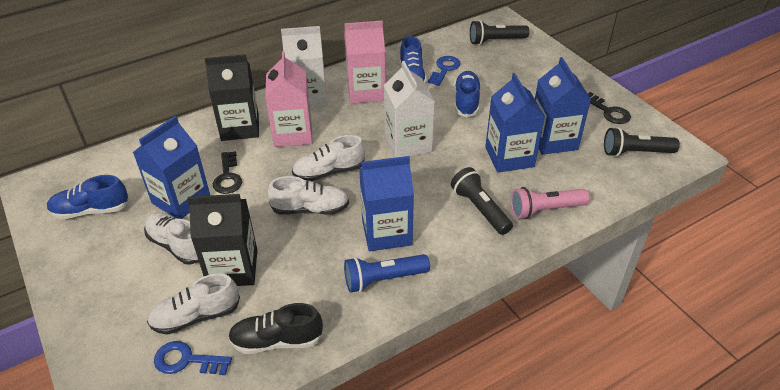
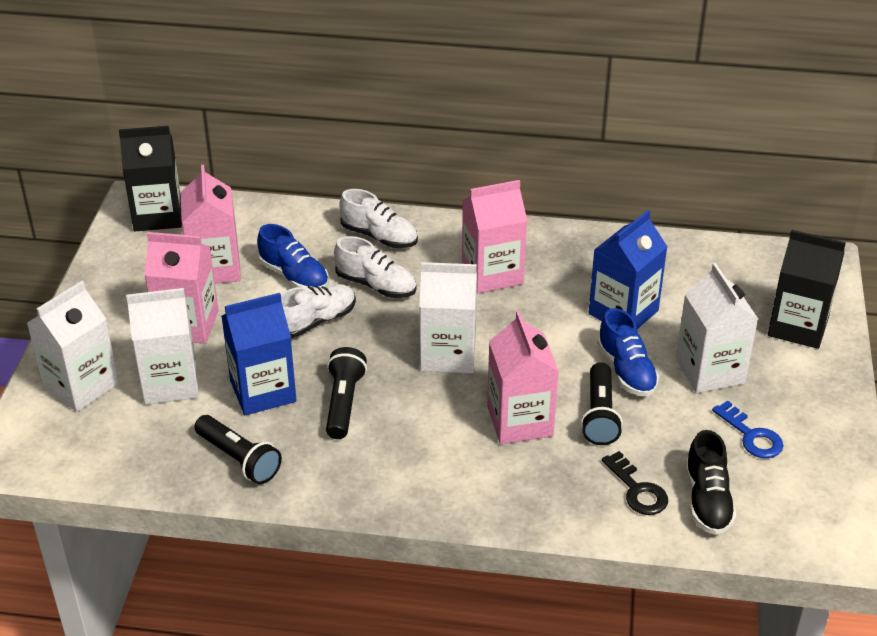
black key: 2 -> 1
blue carton: 4 -> 2
blue flashlight: 1 -> 0
blue key: 2 -> 1
blue shoe: 3 -> 2
pink carton: 2 -> 4
pink flashlight: 1 -> 0
white carton: 2 -> 4
white shoe: 4 -> 3

